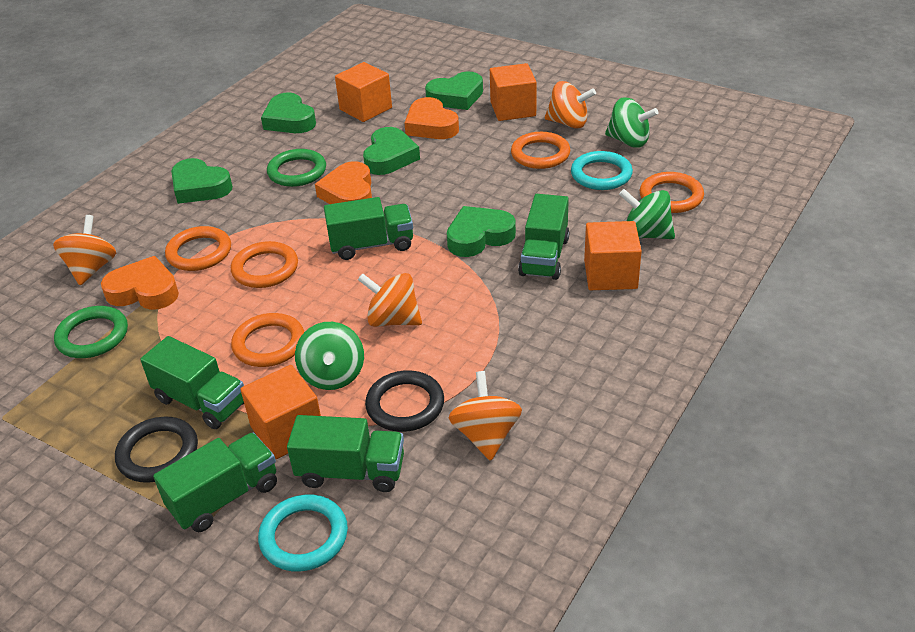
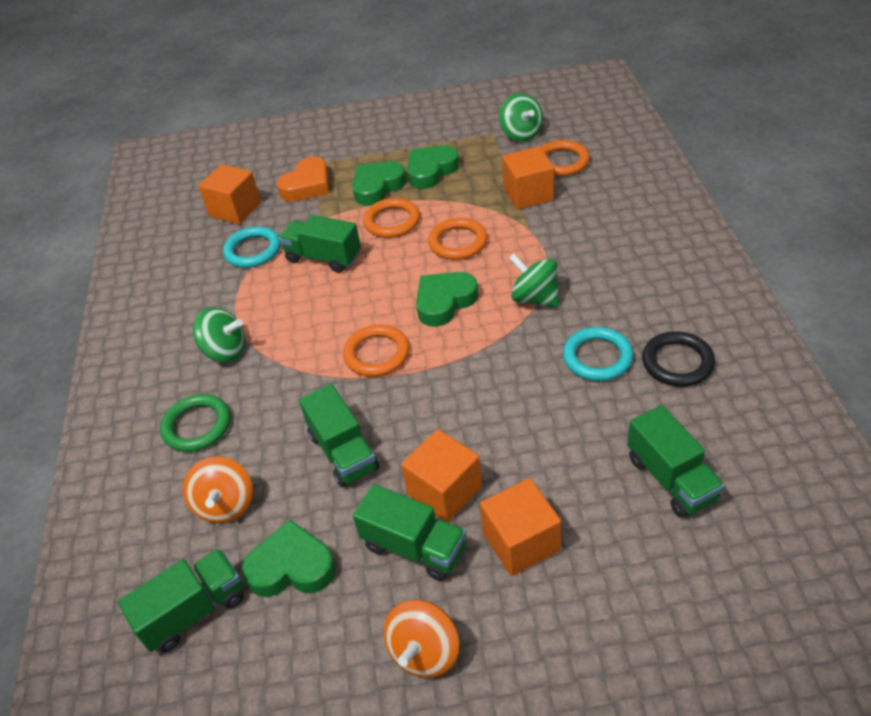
black ring: 2 -> 1
green heart: 5 -> 4
green ring: 2 -> 1
orange heart: 3 -> 1
orange ring: 5 -> 4
orange spinning top: 4 -> 2

